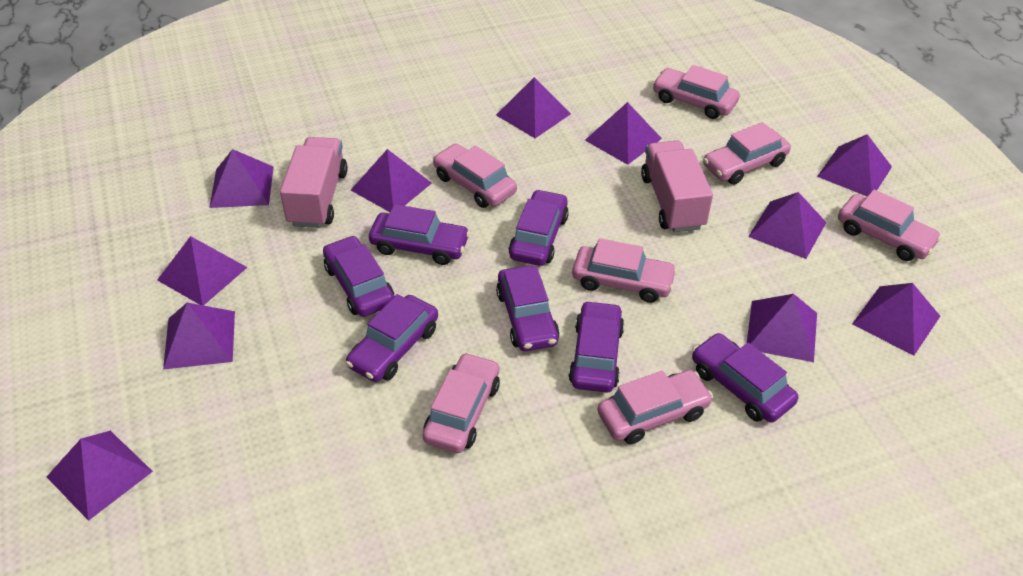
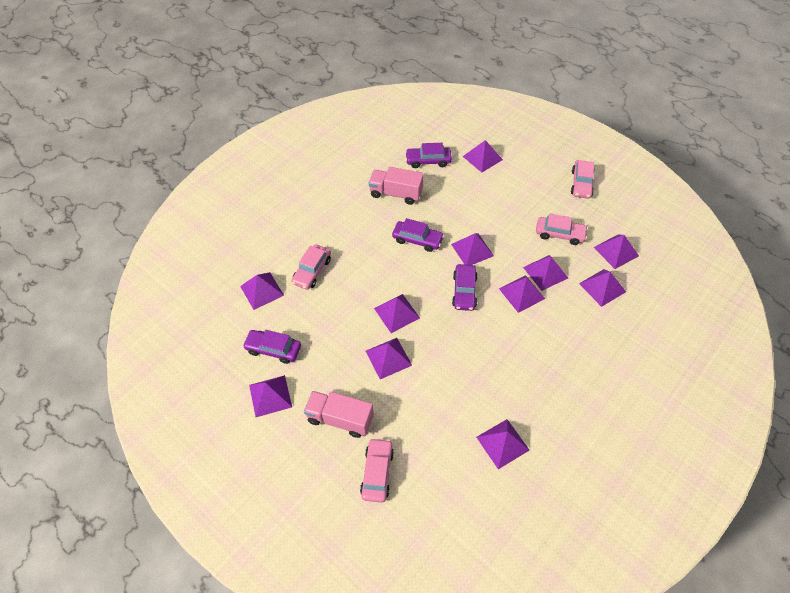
pink car: 7 -> 4
purple car: 7 -> 4

